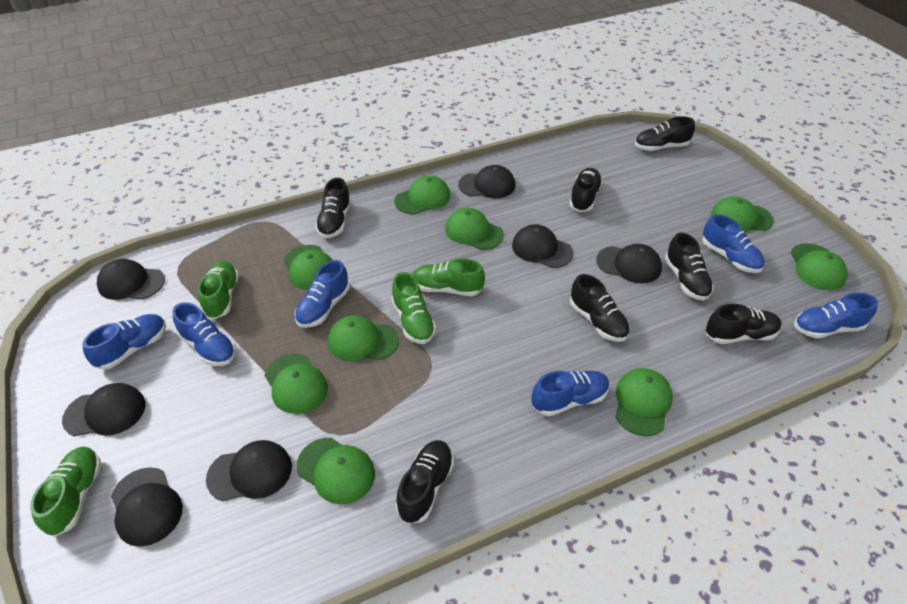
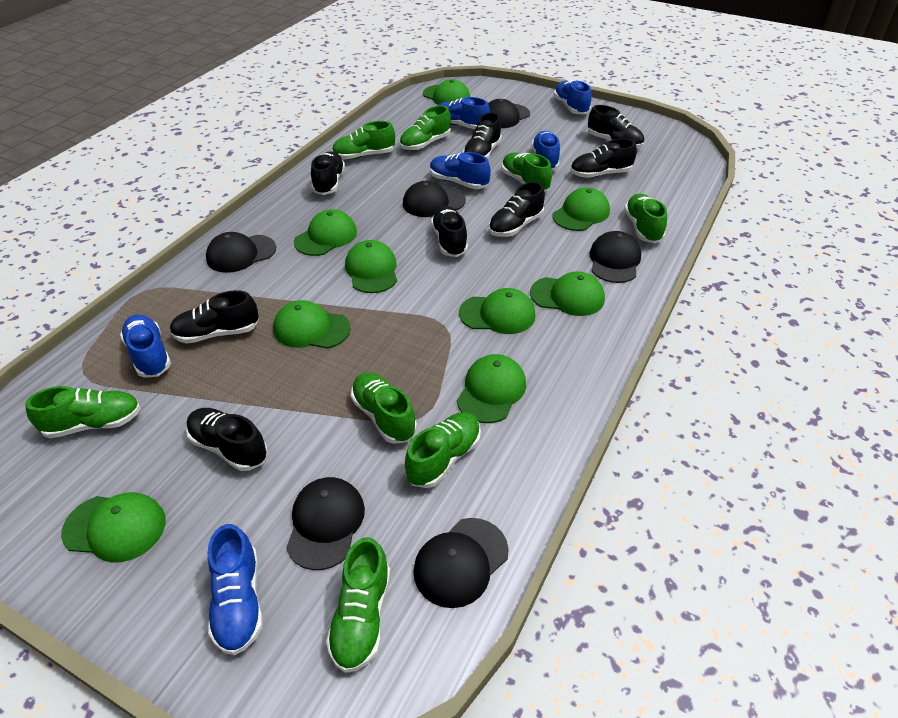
black cap: 7 -> 6
black shoe: 7 -> 8
green shoe: 4 -> 8

